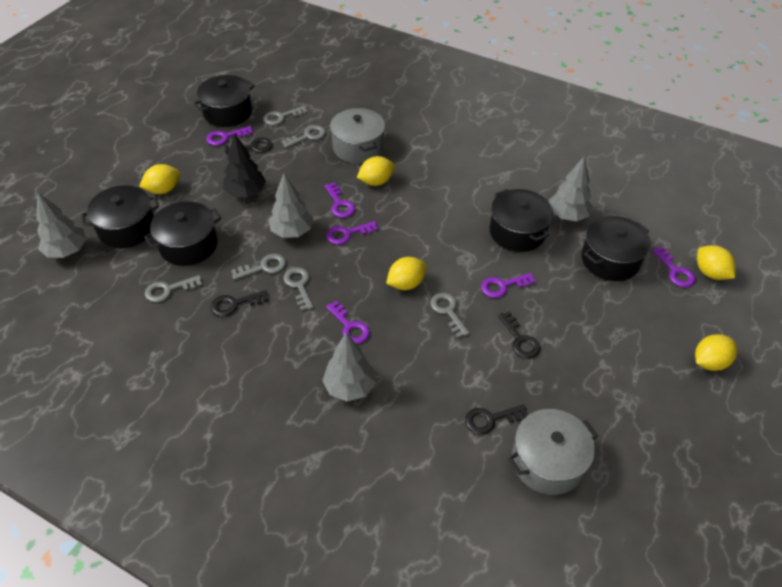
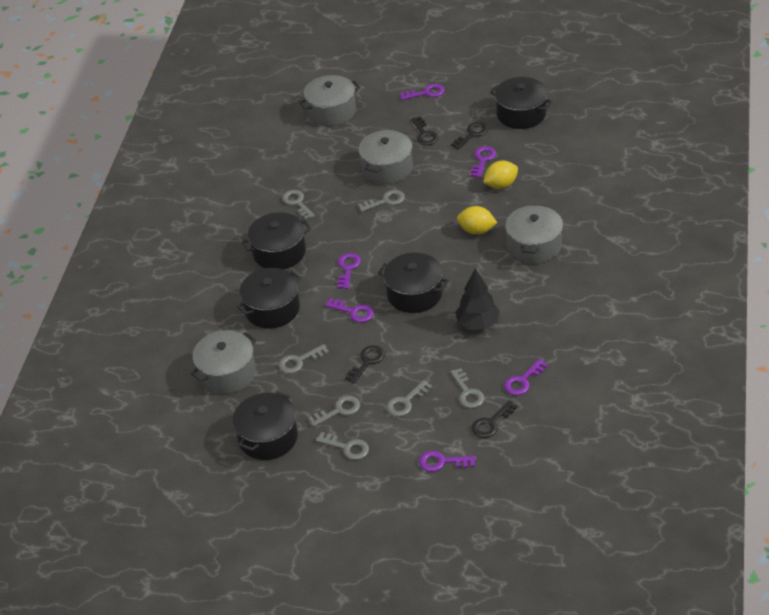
grey key: 6 -> 7
grey pot: 2 -> 4
grey tree: 4 -> 0
yellow lemon: 5 -> 2

